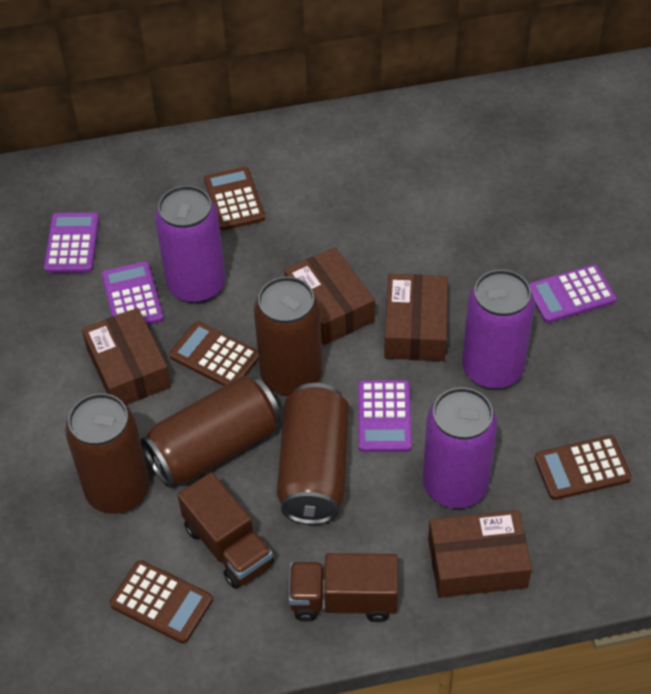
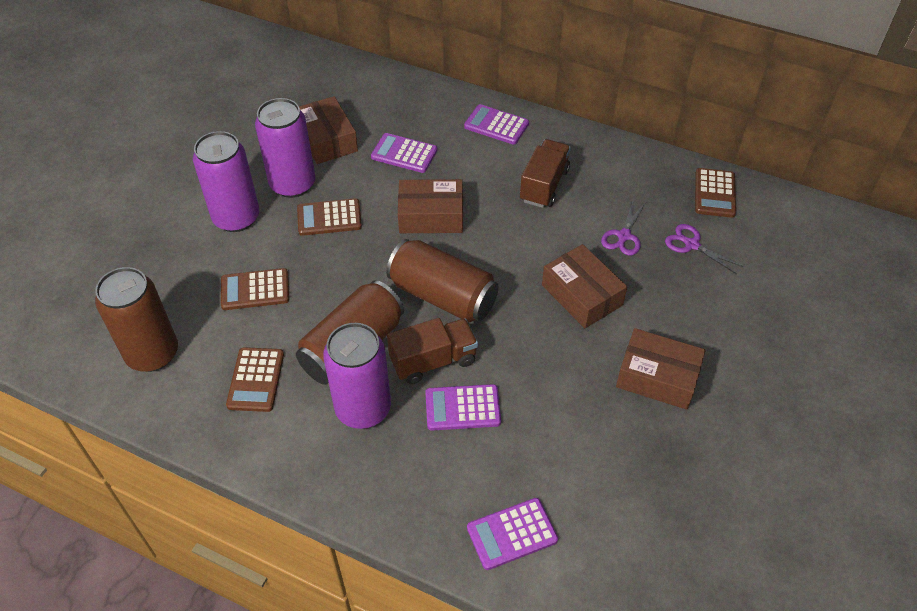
brown can: 4 -> 3
purple scissors: 0 -> 2

